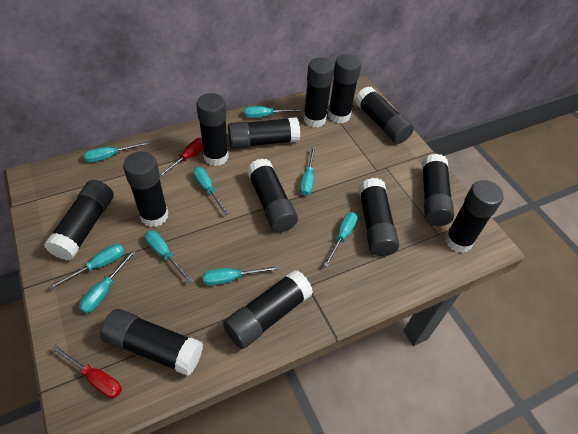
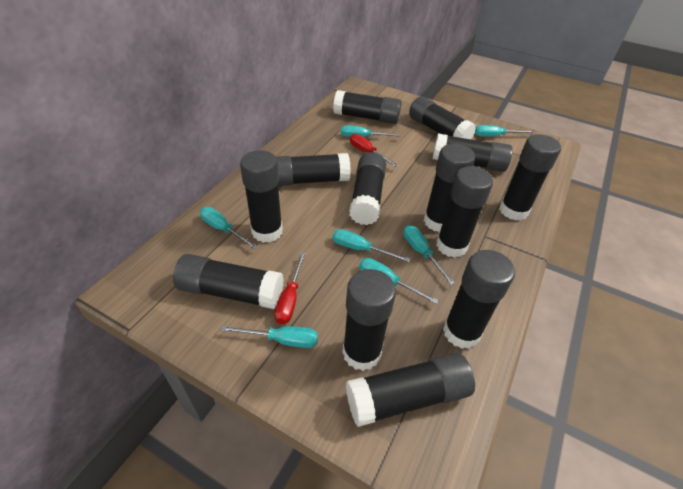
turquoise screwdriver: 9 -> 7

